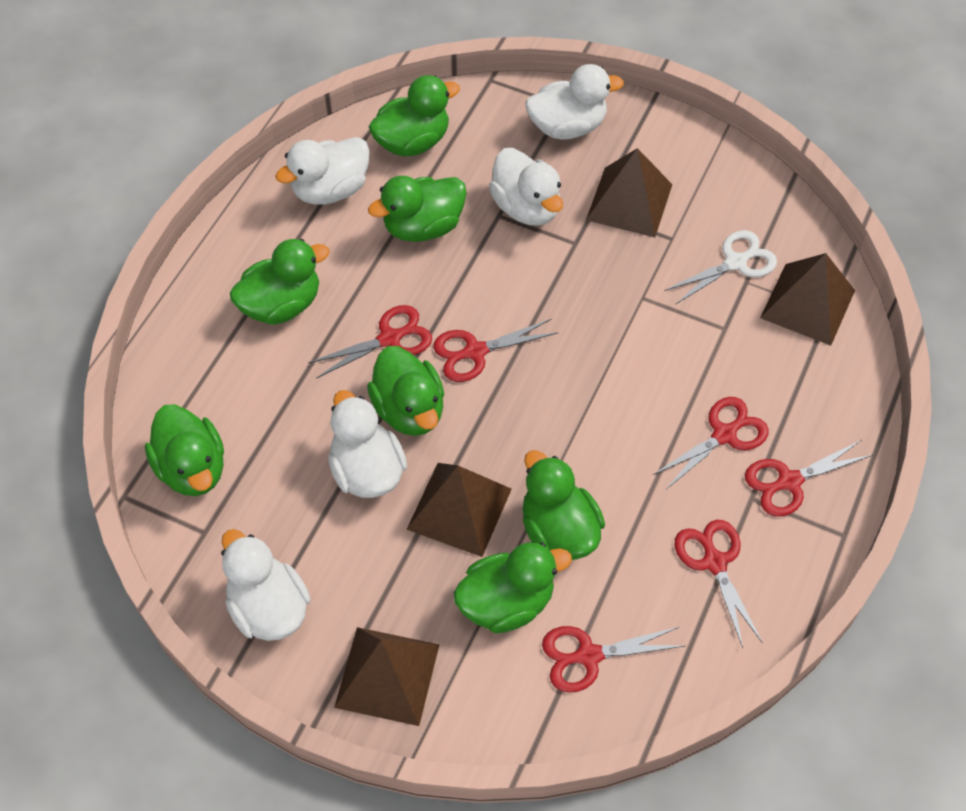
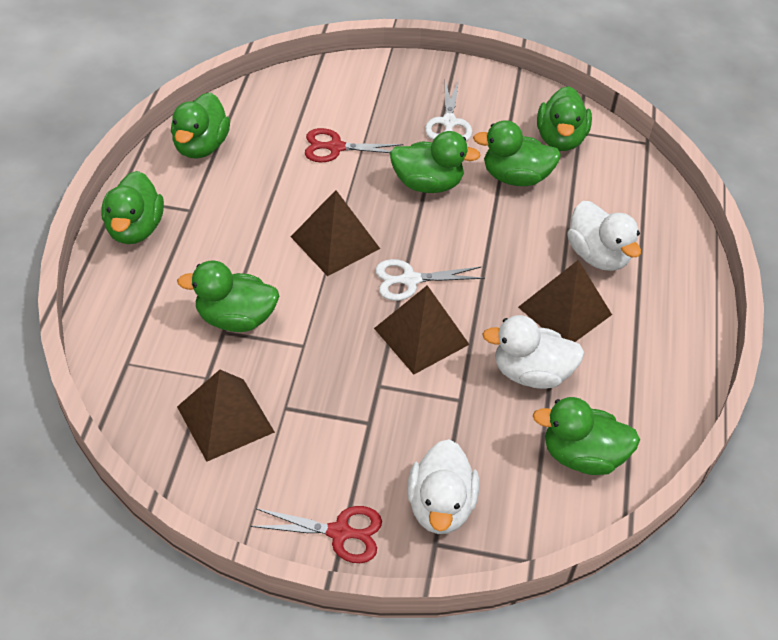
red scissors: 6 -> 2
white duck: 5 -> 3
white scissors: 1 -> 2

